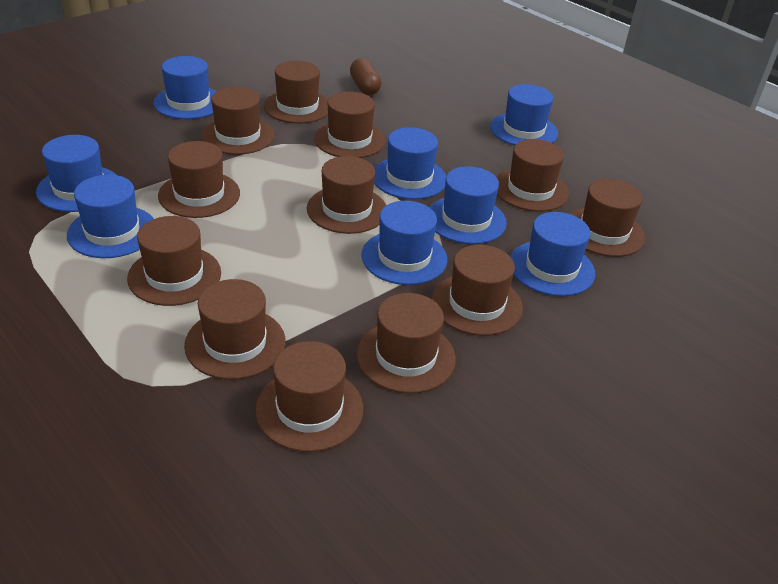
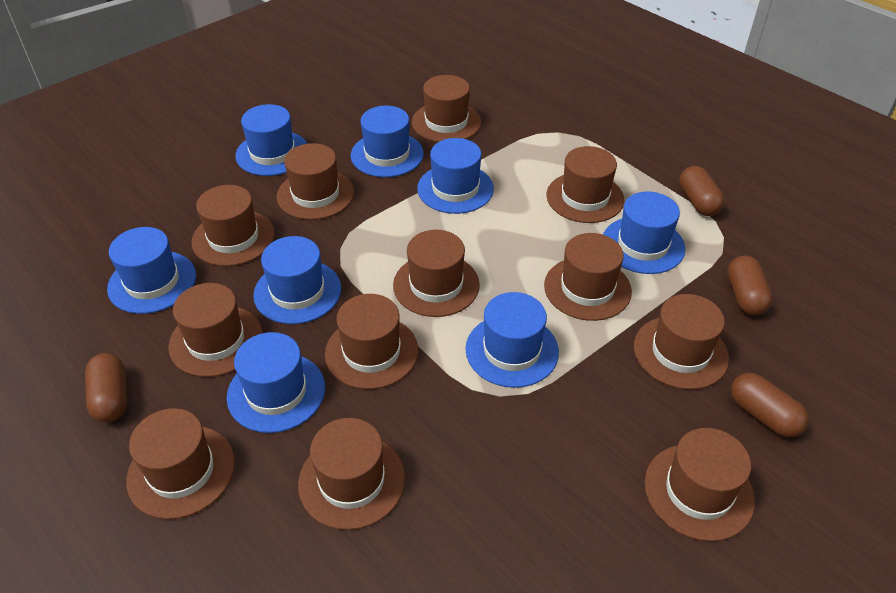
brown capsule: 1 -> 4

